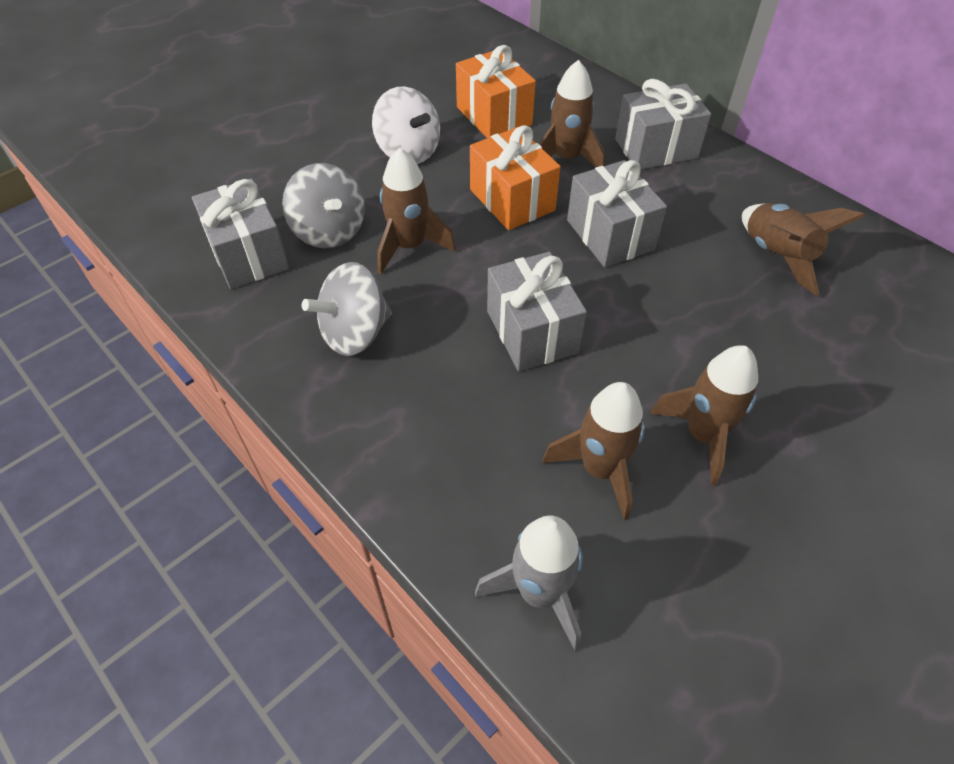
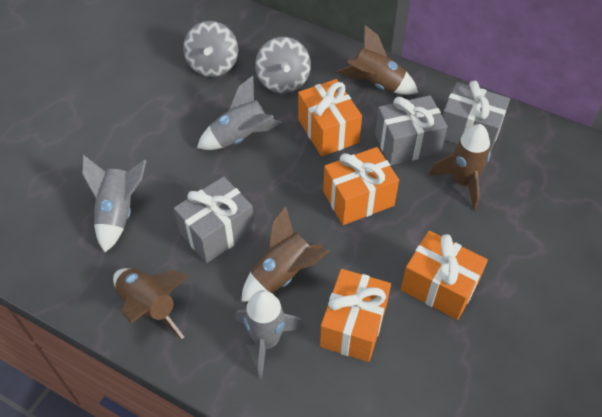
brown rocket: 5 -> 4
grey gift: 4 -> 3
grey rocket: 1 -> 3
orange gift: 2 -> 4
white spinning top: 1 -> 0

